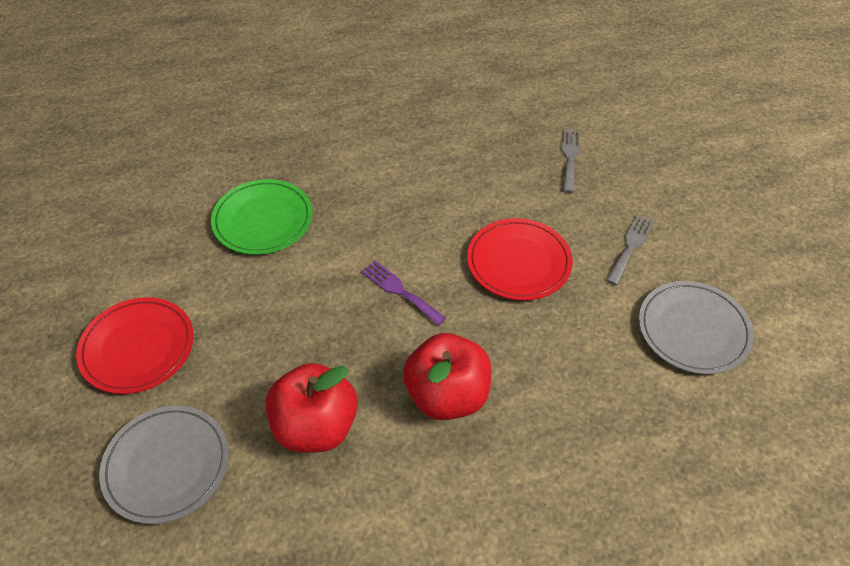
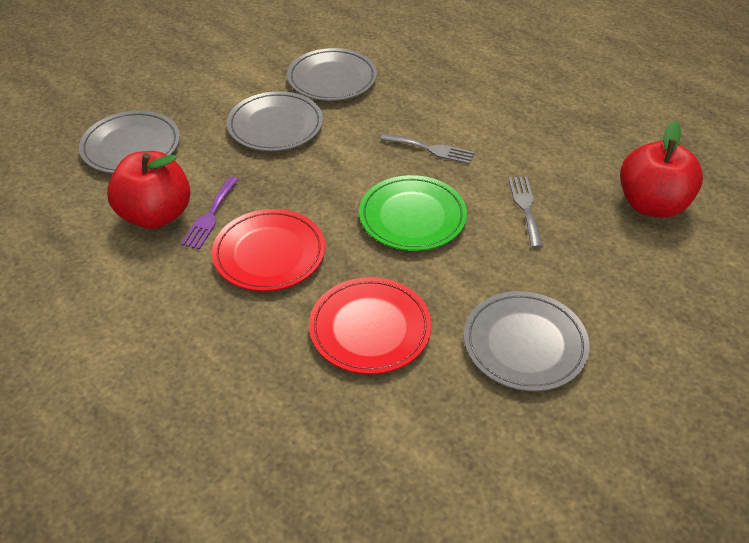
grey plate: 2 -> 4

